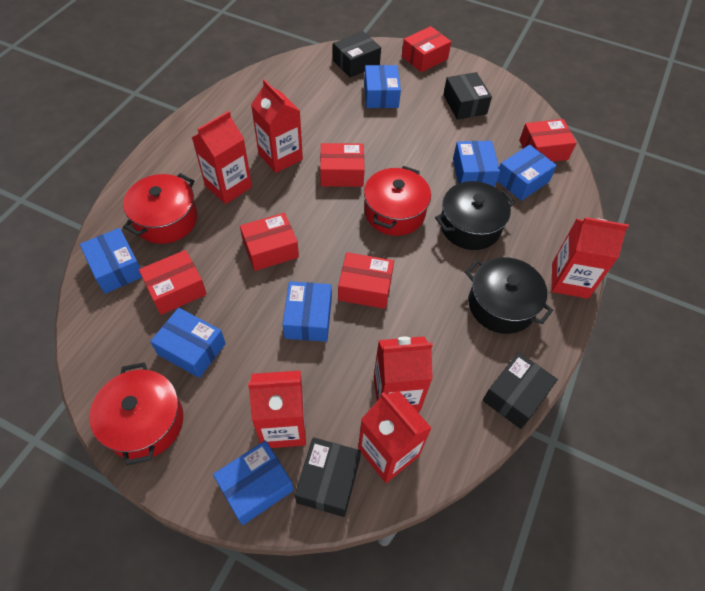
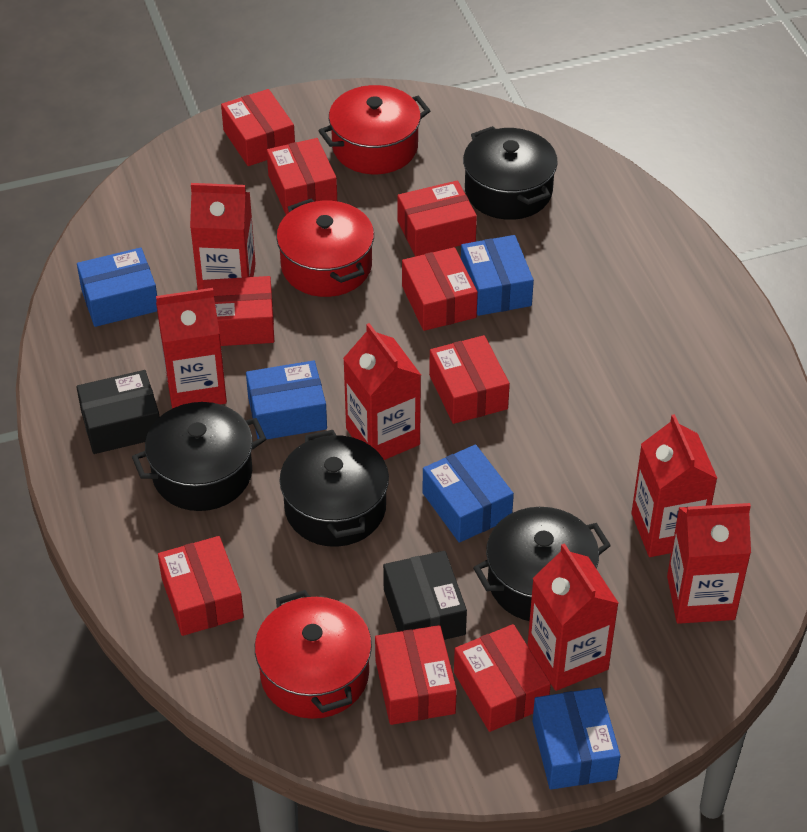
black box: 4 -> 2
black pot: 2 -> 4
blue box: 7 -> 5
red box: 6 -> 9

